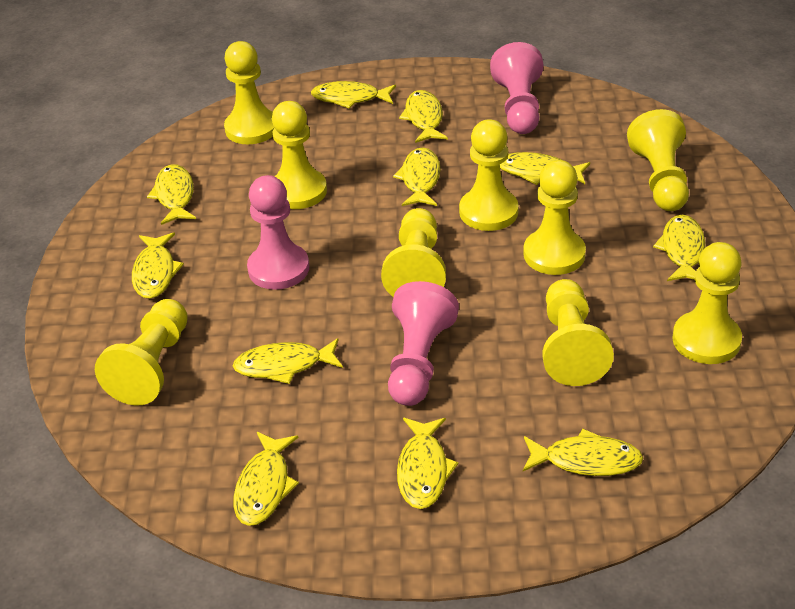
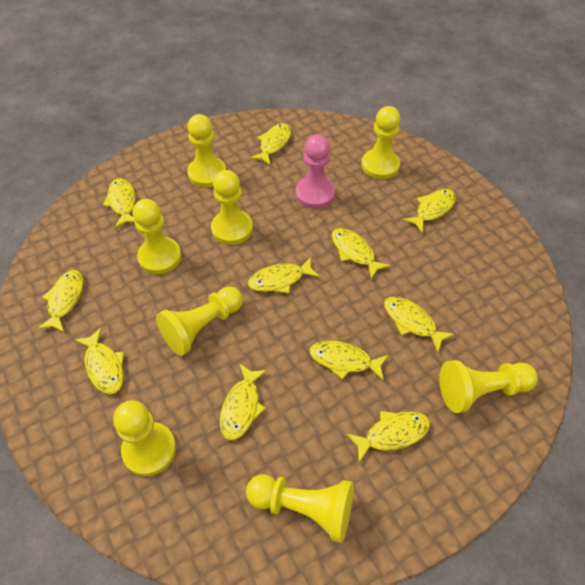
pink pawn: 3 -> 1
yellow pawn: 9 -> 8

